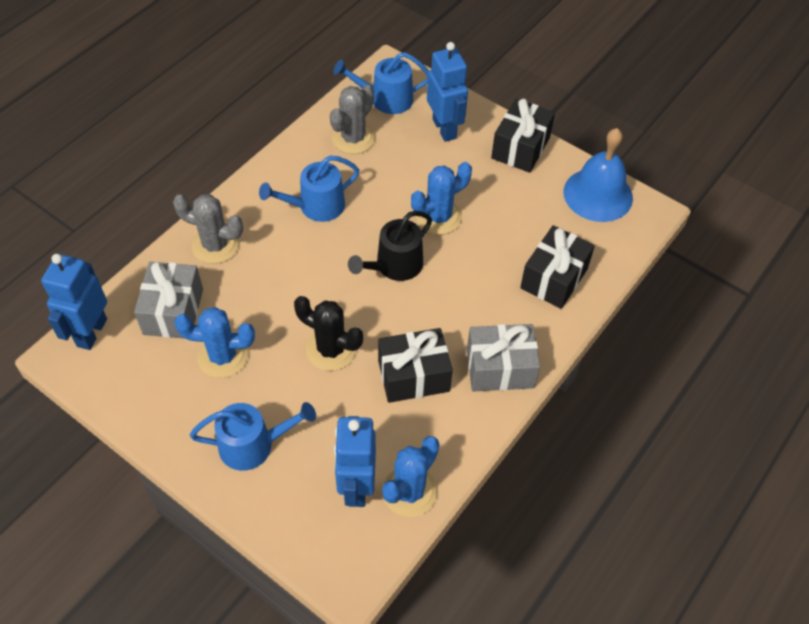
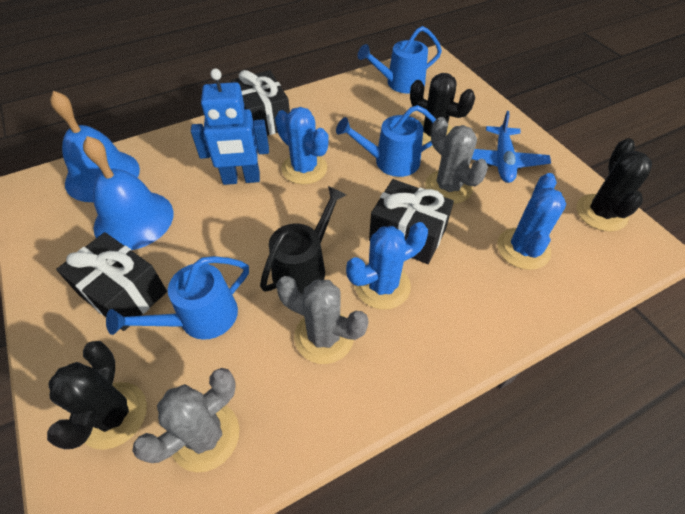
black cactus: 1 -> 3
blue bell: 1 -> 2
blue plane: 0 -> 1
blue robot: 3 -> 1
grey cactus: 2 -> 3
grey gift: 2 -> 0

